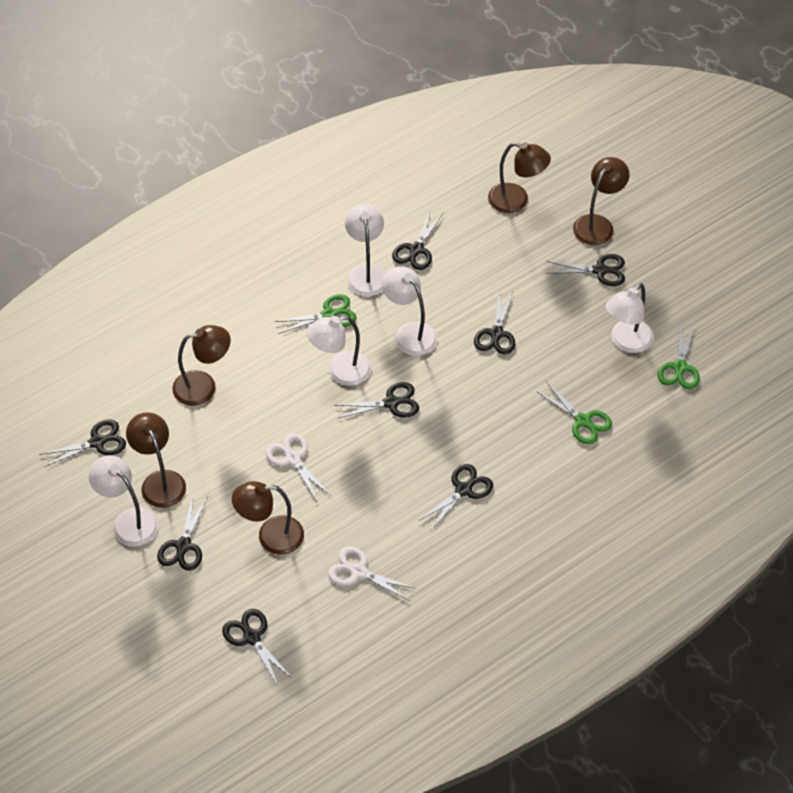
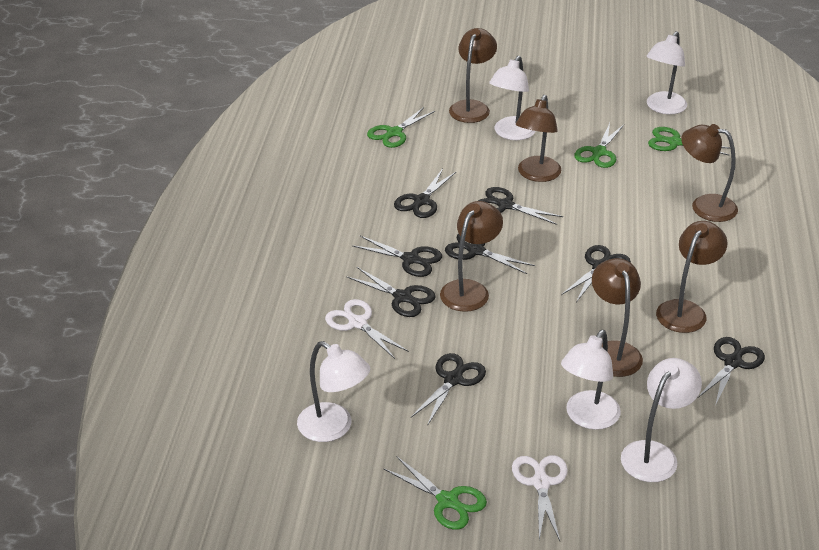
brown lamp: 5 -> 6
green scissors: 3 -> 4

